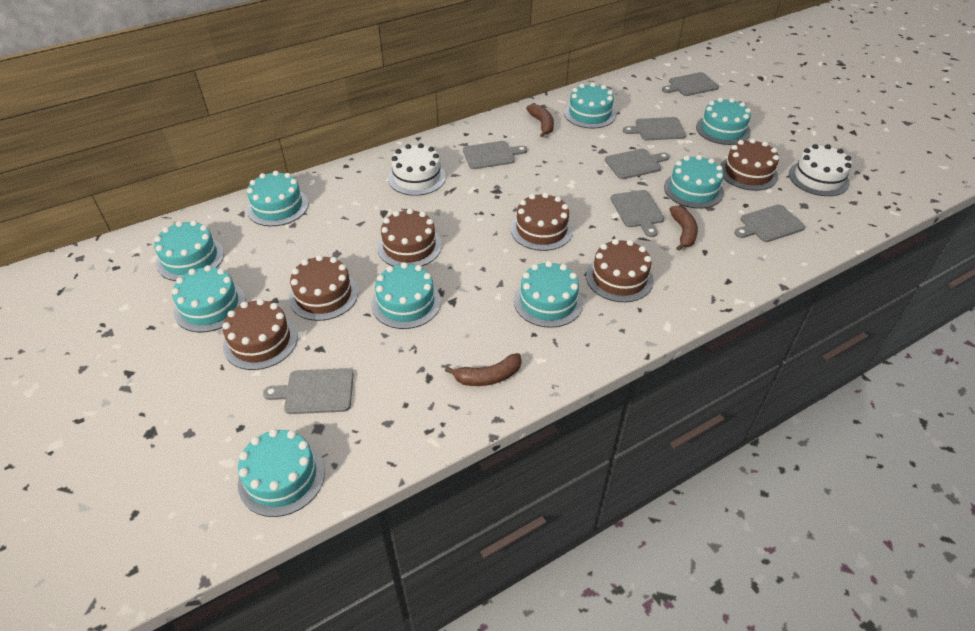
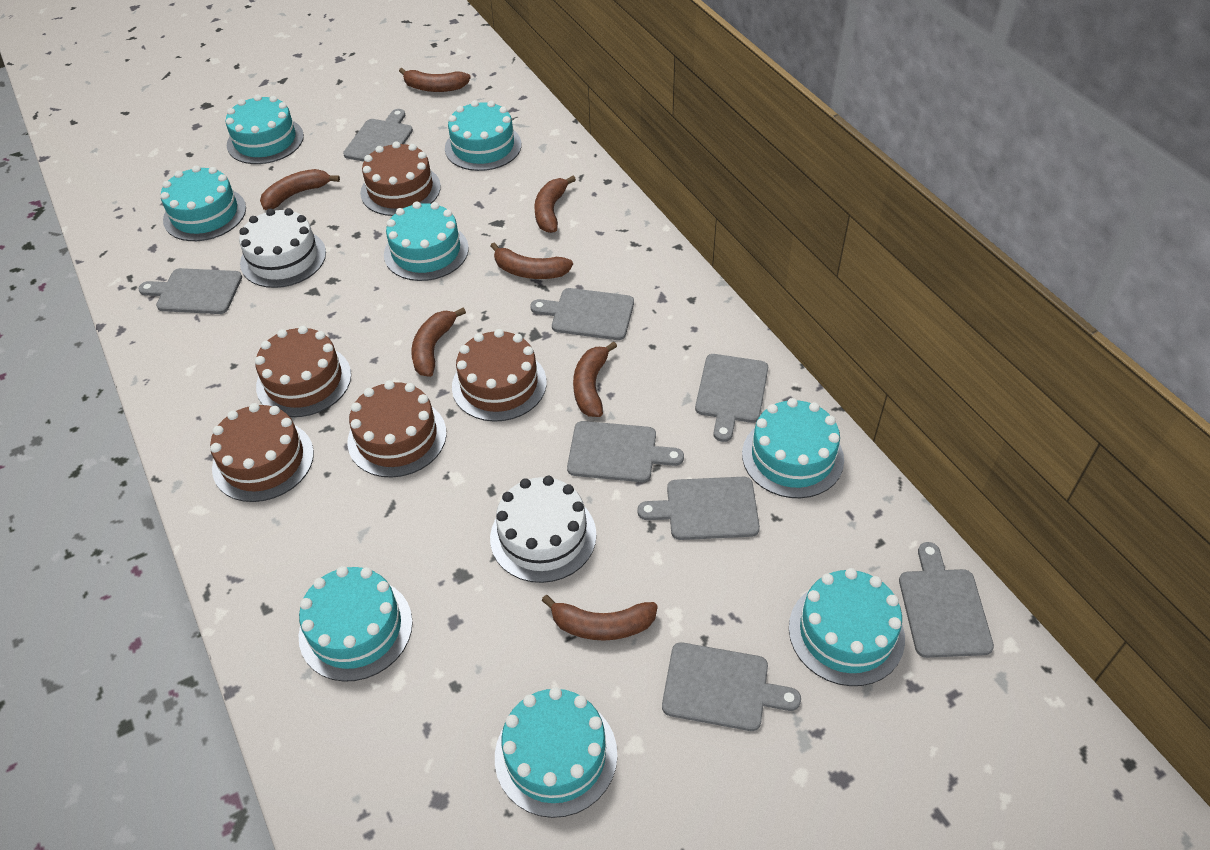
brown banana: 3 -> 7
brown cake: 6 -> 5
grey cutting board: 7 -> 8
turquoise cake: 9 -> 8

